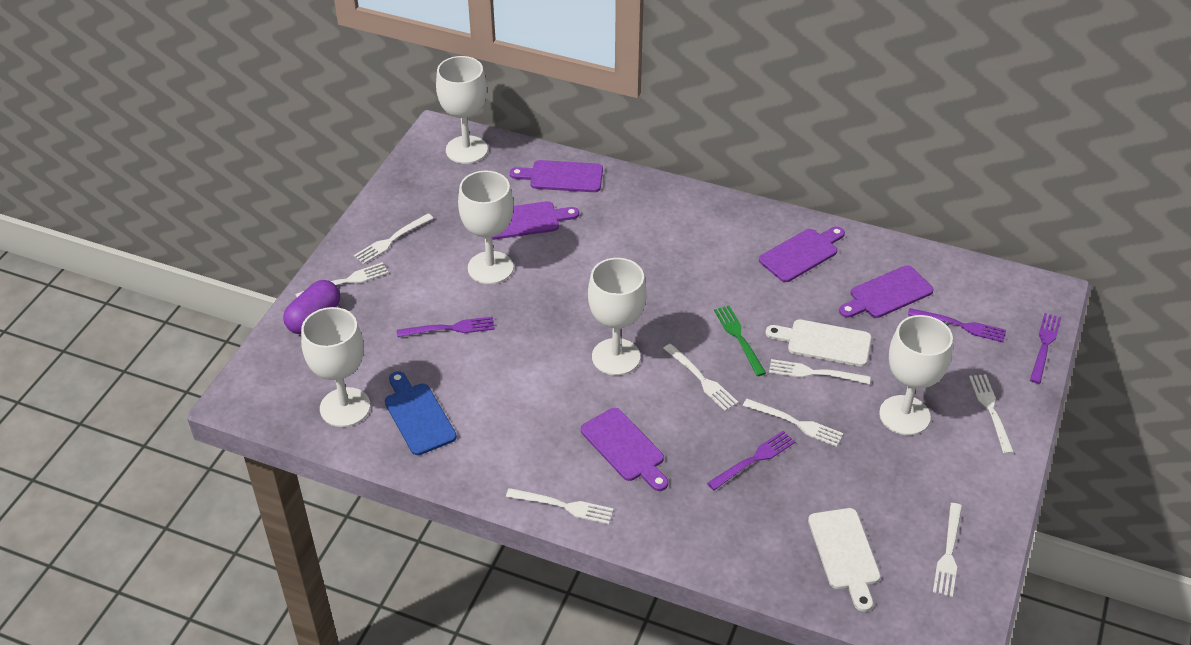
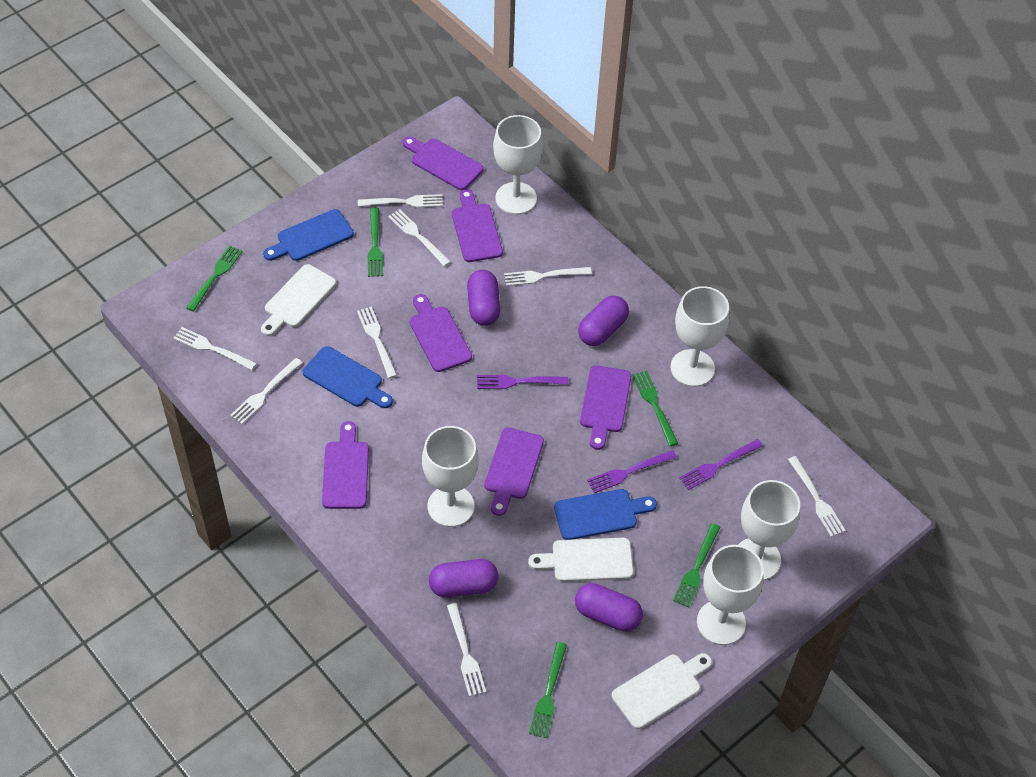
blue cutting board: 1 -> 3
green fork: 1 -> 5
purple capsule: 1 -> 4
purple cutting board: 5 -> 6
purple fork: 4 -> 3
white cutting board: 2 -> 3

